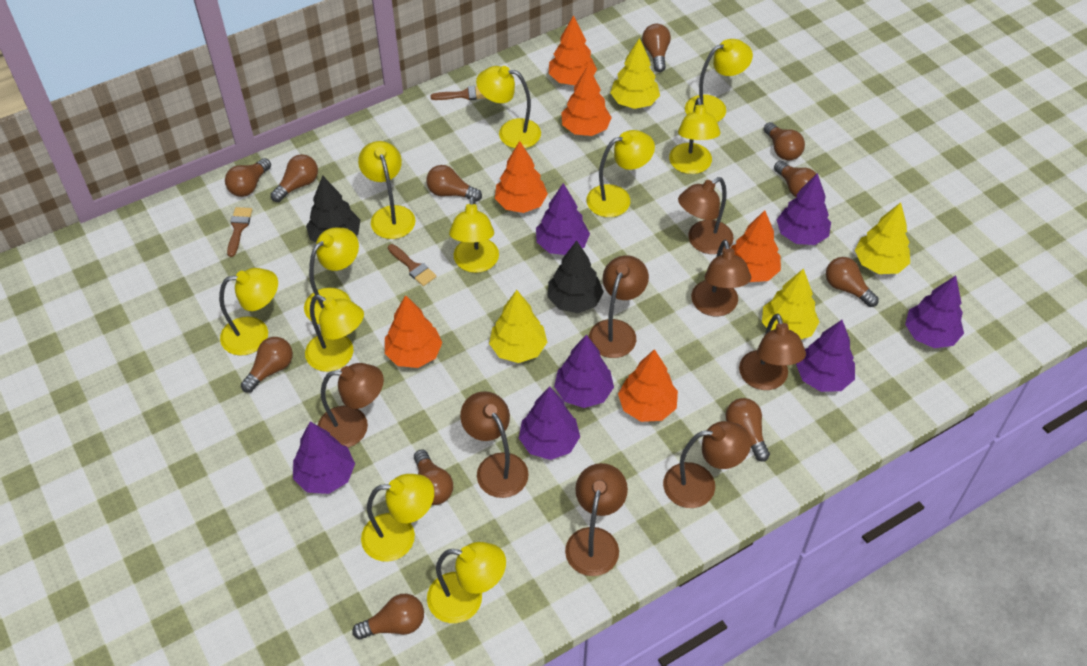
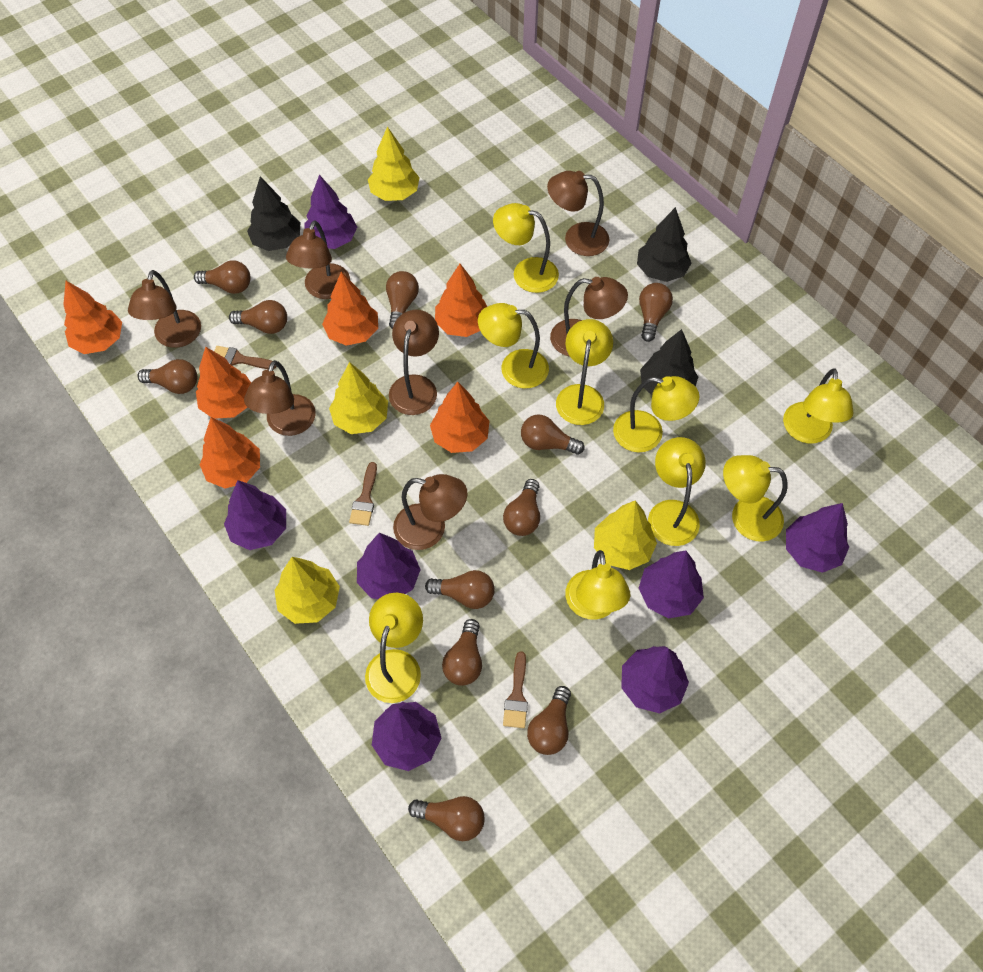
black tree: 2 -> 3
brown lamp: 8 -> 7
yellow lamp: 11 -> 9

